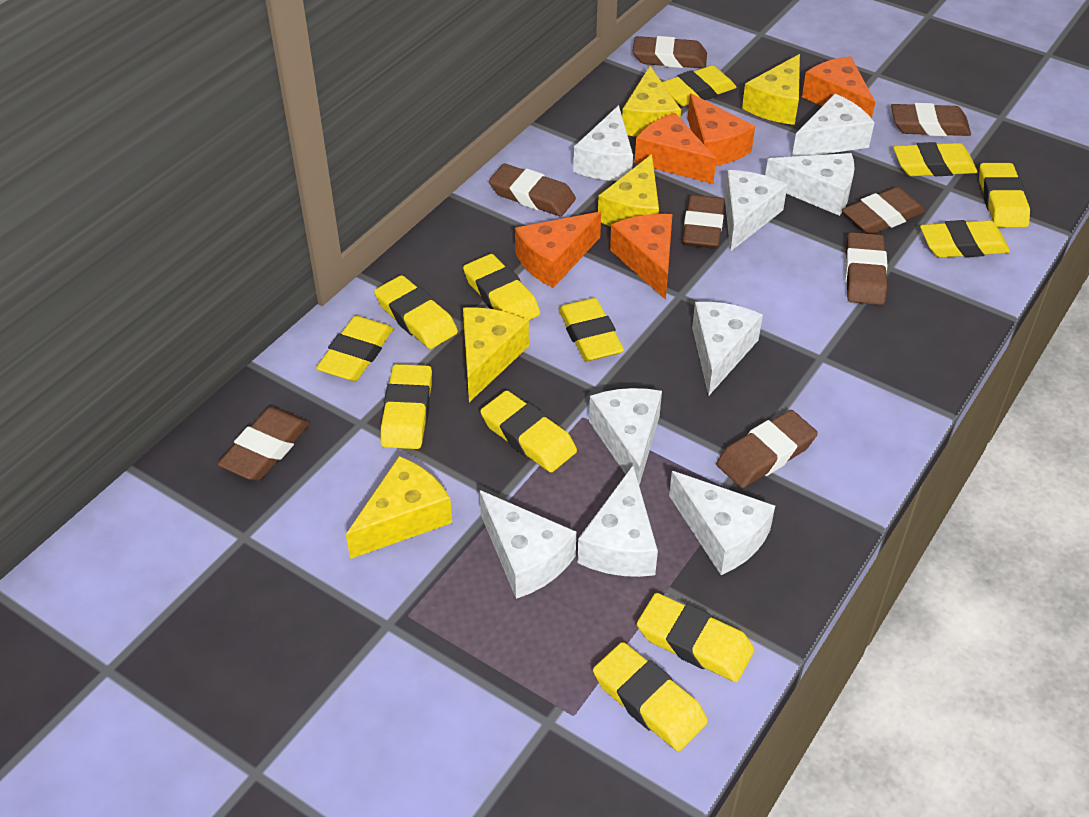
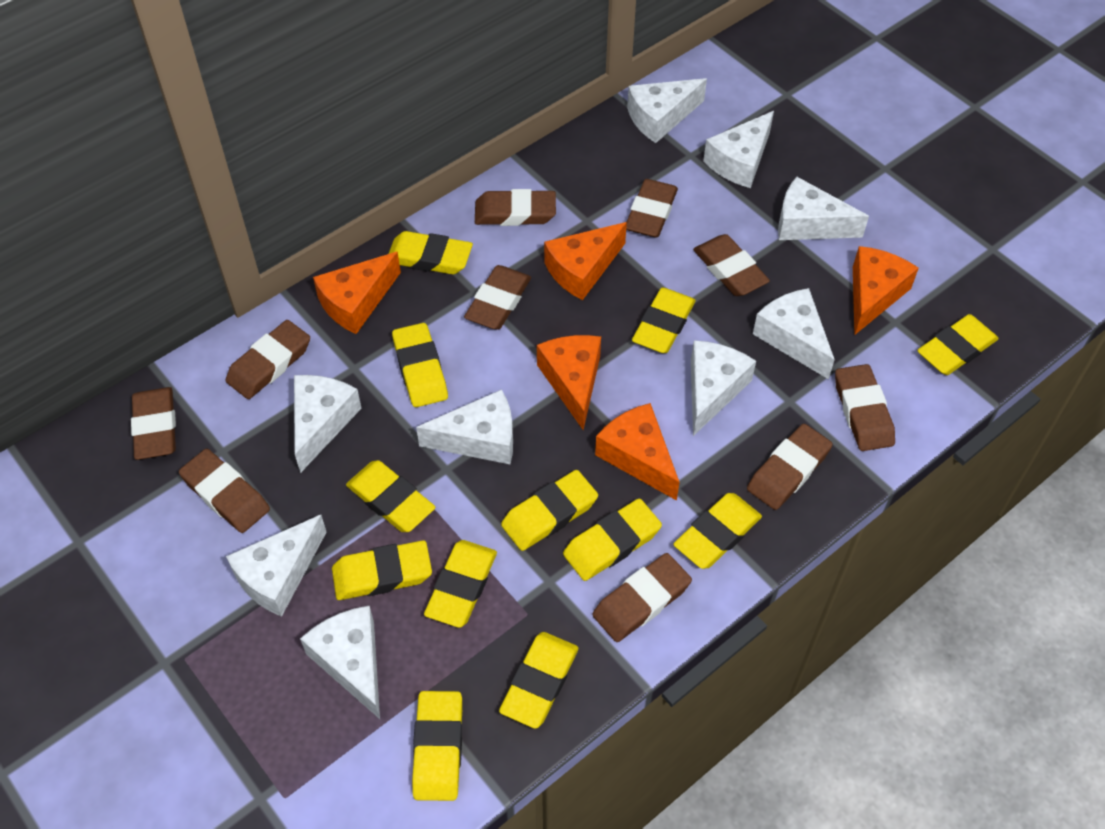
brown eraser: 8 -> 10
yellow cheese: 5 -> 0

